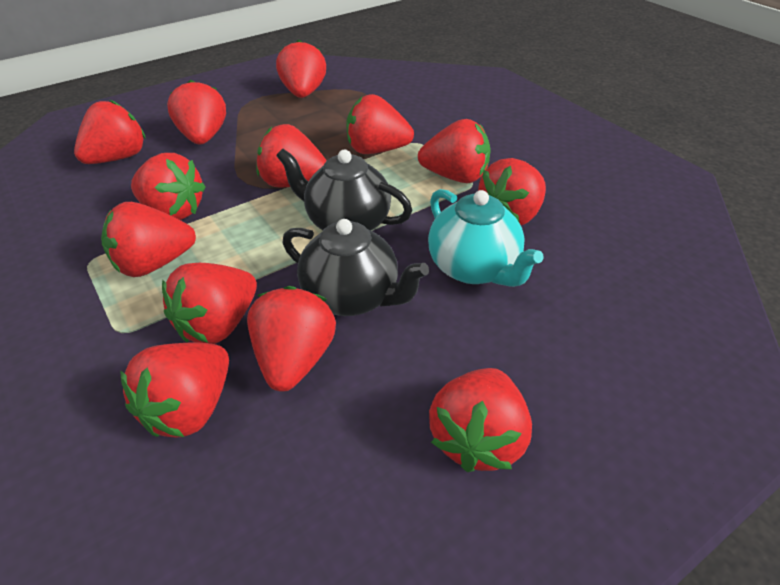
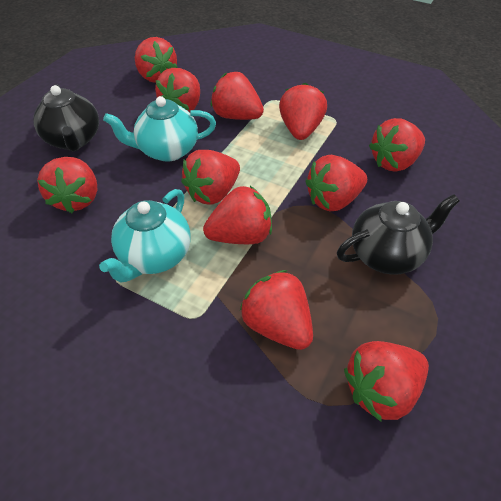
red strawberry: 13 -> 11
turquoise teapot: 1 -> 2

